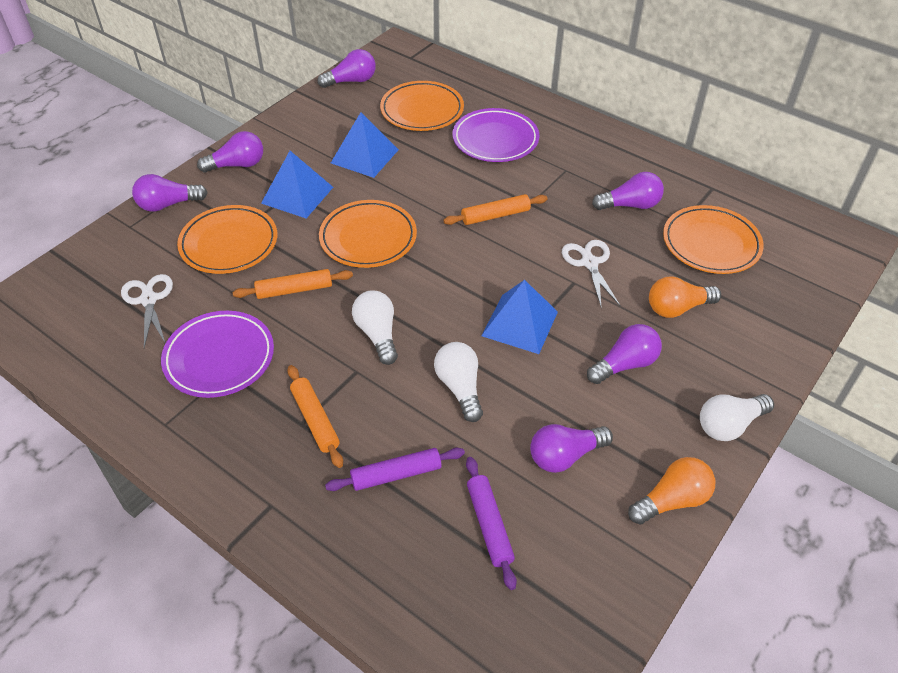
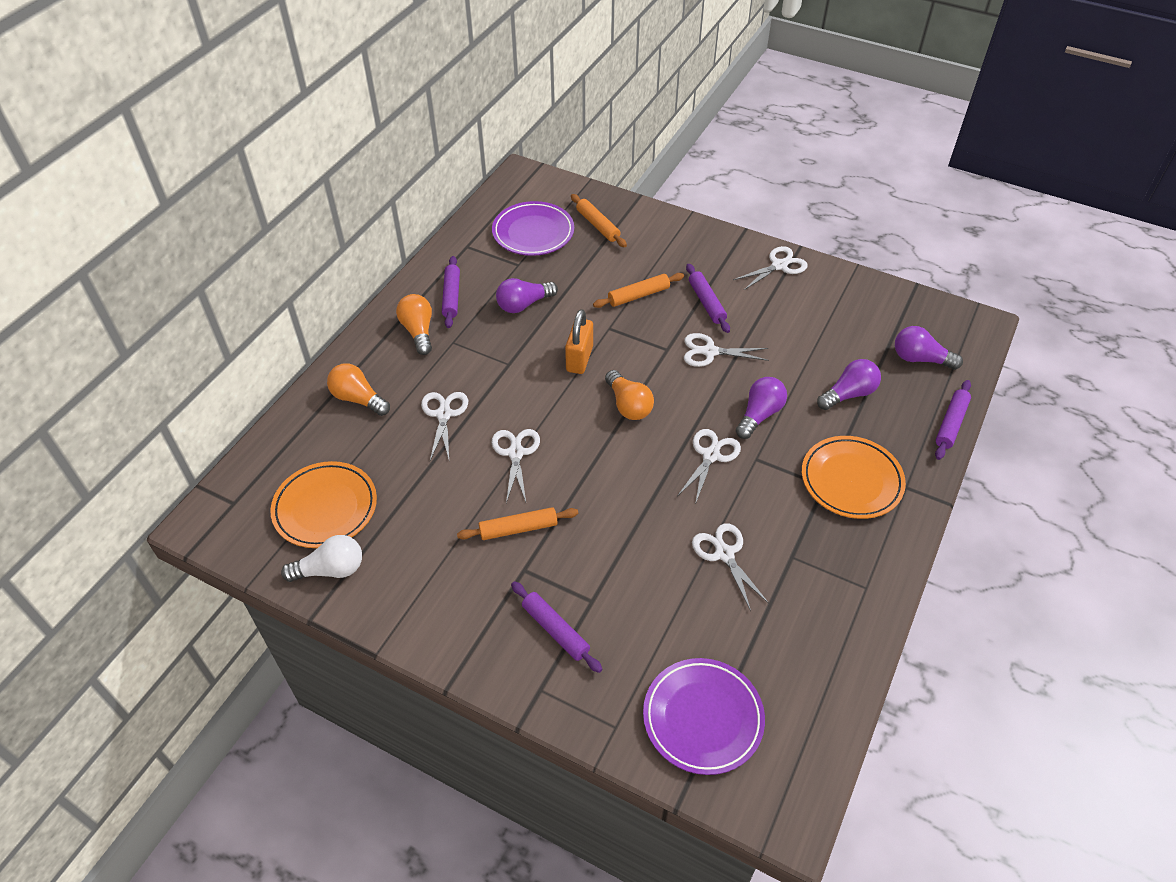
blue pyramid: 3 -> 0
orange light bulb: 2 -> 3
orange padlock: 0 -> 1
orange plate: 4 -> 2
purple light bulb: 6 -> 4
purple rolling pin: 2 -> 4
white light bulb: 3 -> 1
white scissors: 2 -> 6

